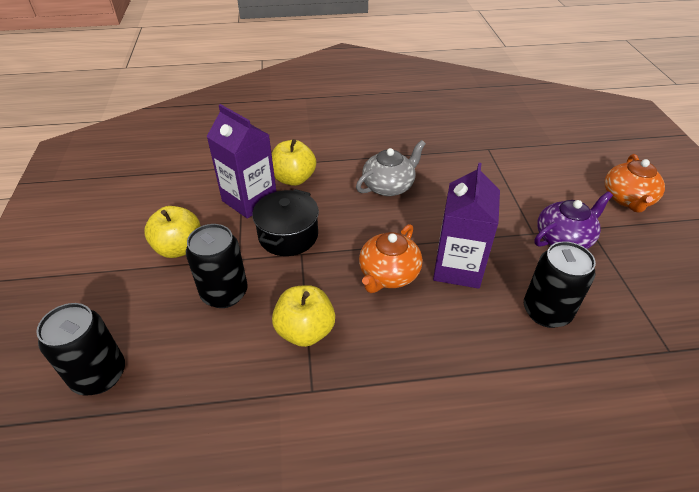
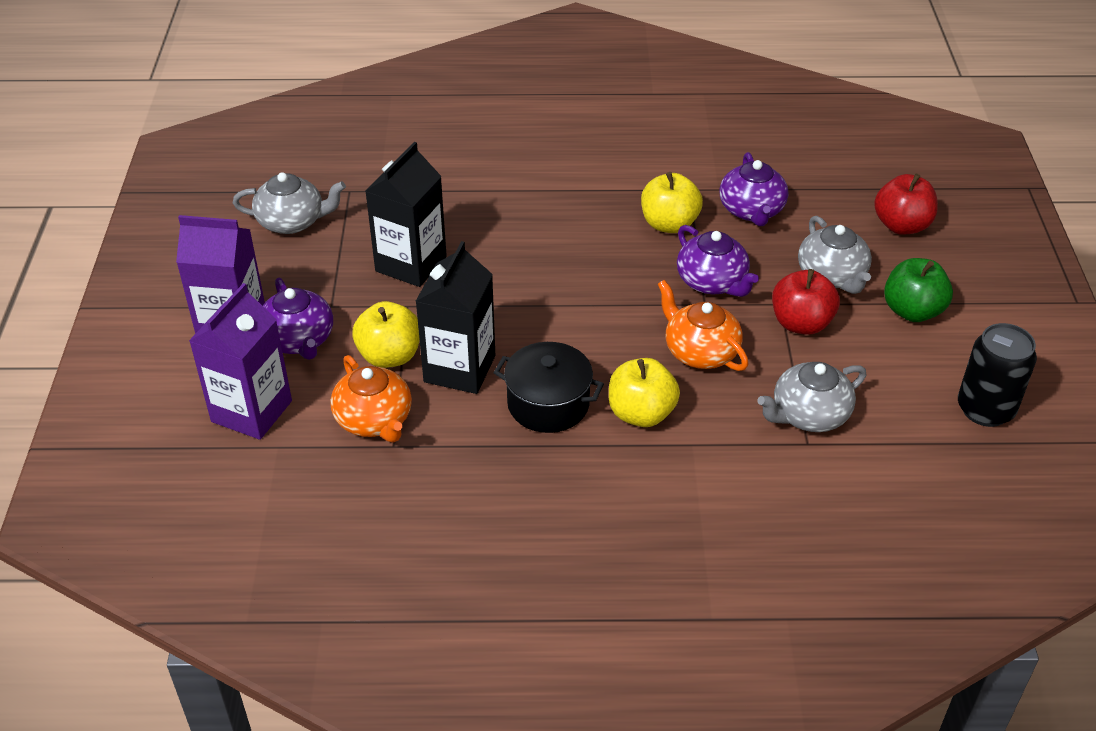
black can: 3 -> 1
black carton: 0 -> 2
green apple: 0 -> 1
grey teapot: 1 -> 3
purple teapot: 1 -> 3
red apple: 0 -> 2

